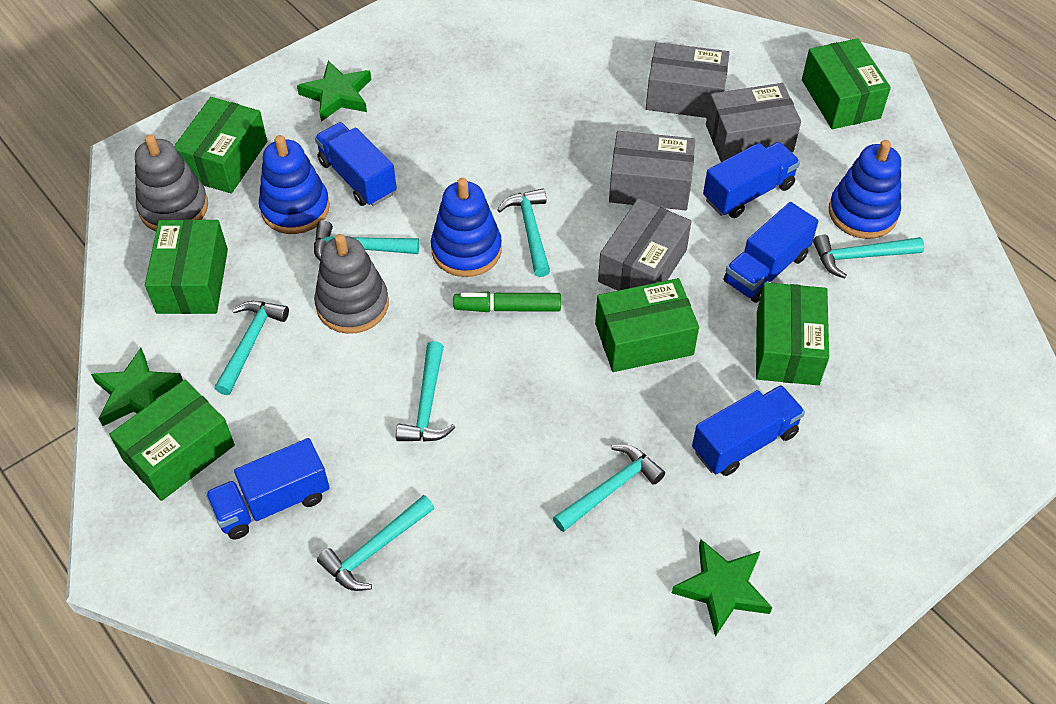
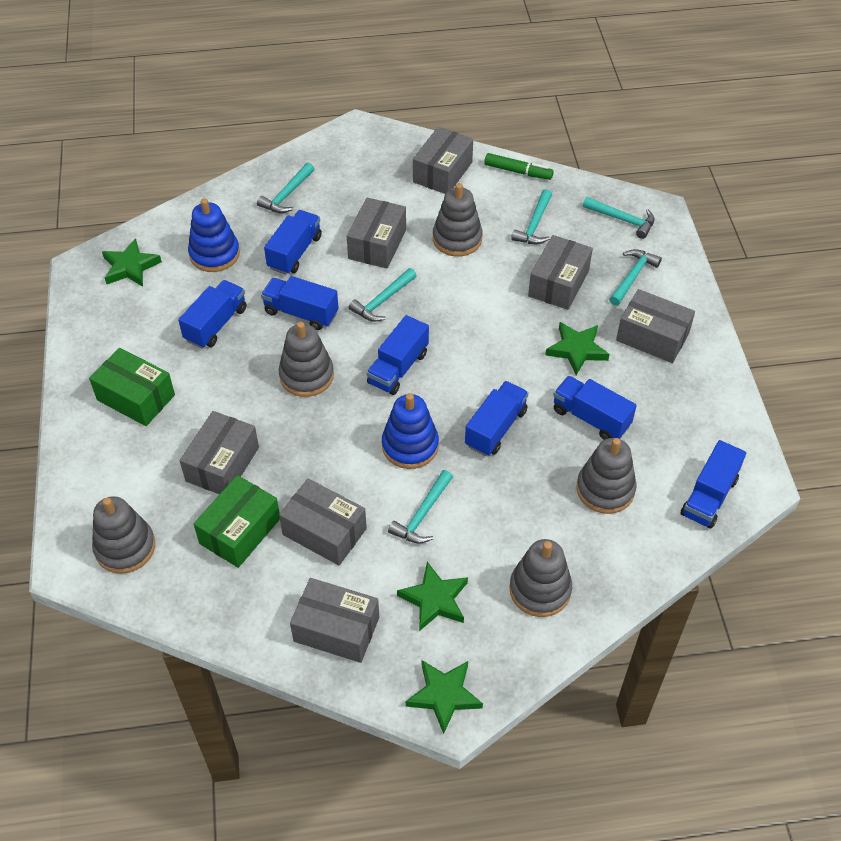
blue stacking toy: 3 -> 2
blue truck: 5 -> 7
green box: 6 -> 2
green star: 3 -> 4
grey box: 4 -> 7
grey stacking toy: 2 -> 5
turquoise hammer: 7 -> 6

